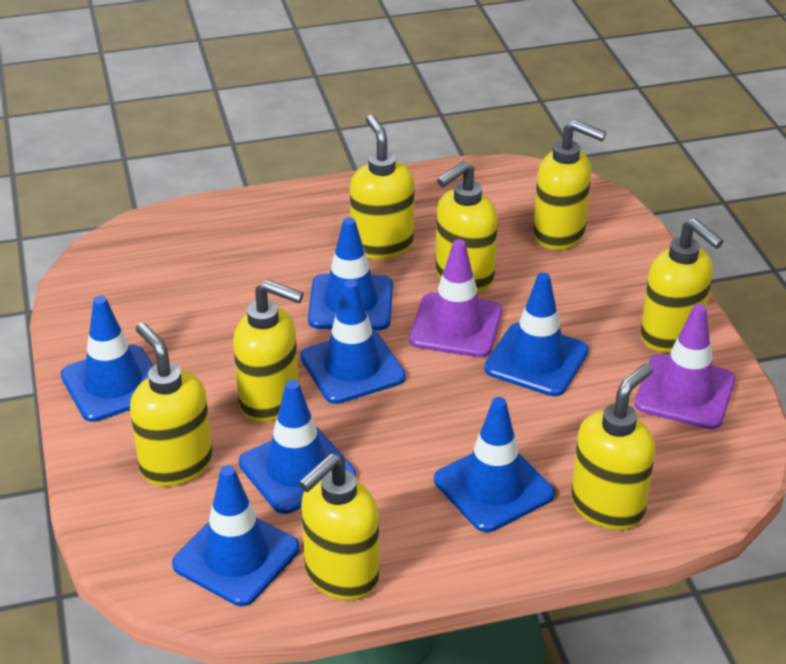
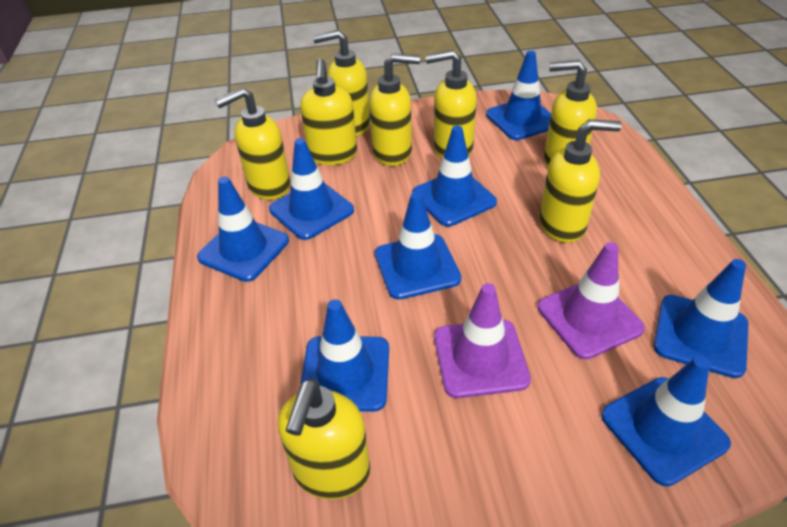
blue traffic cone: 7 -> 8

